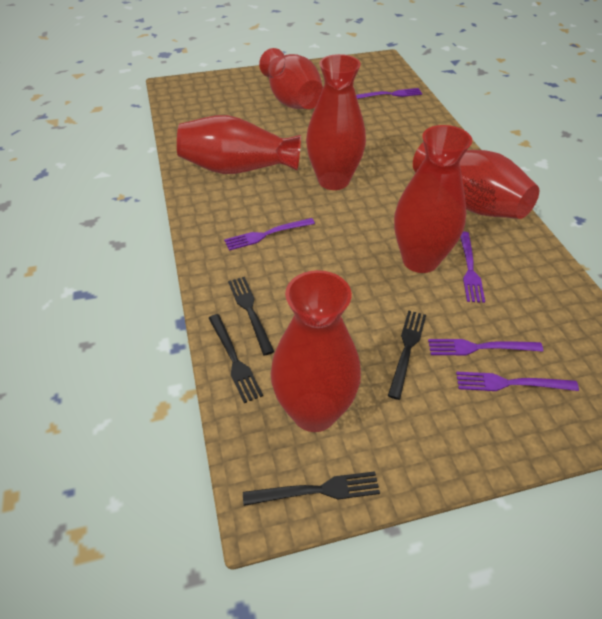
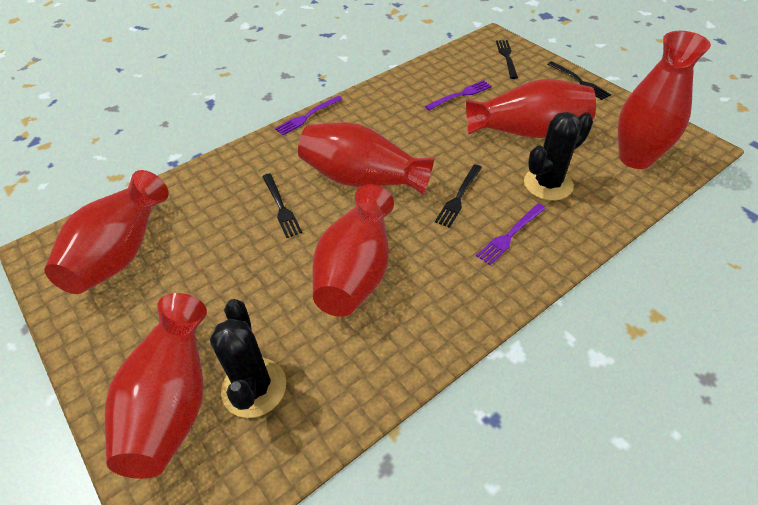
black cactus: 0 -> 2
purple fork: 5 -> 3

